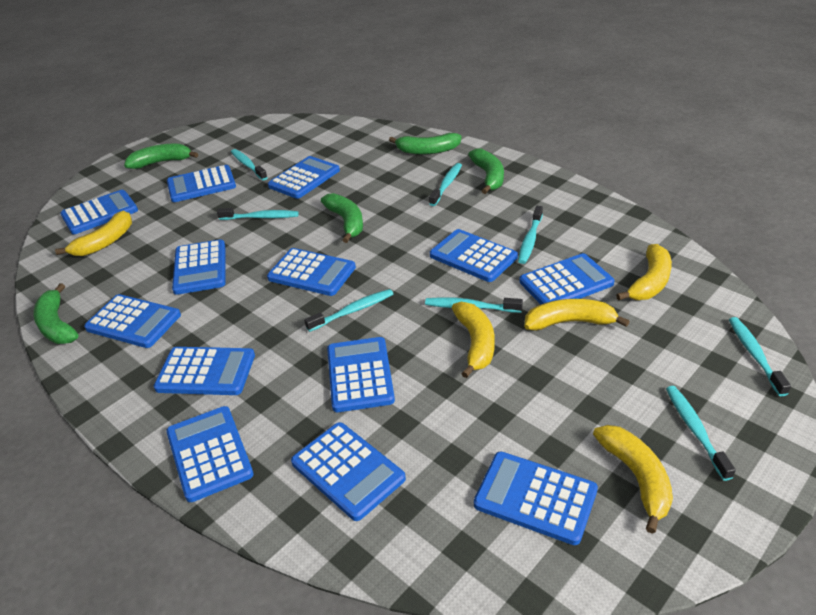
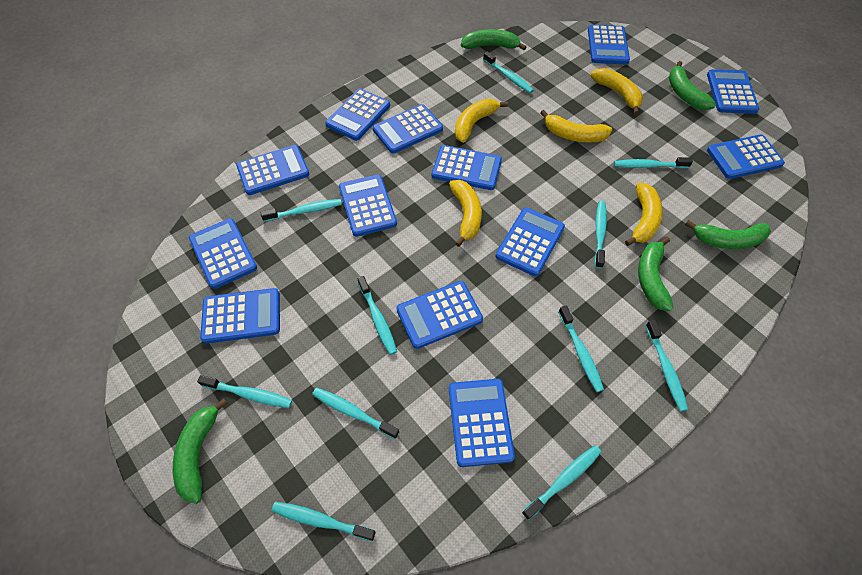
turquoise toothbrush: 8 -> 11

